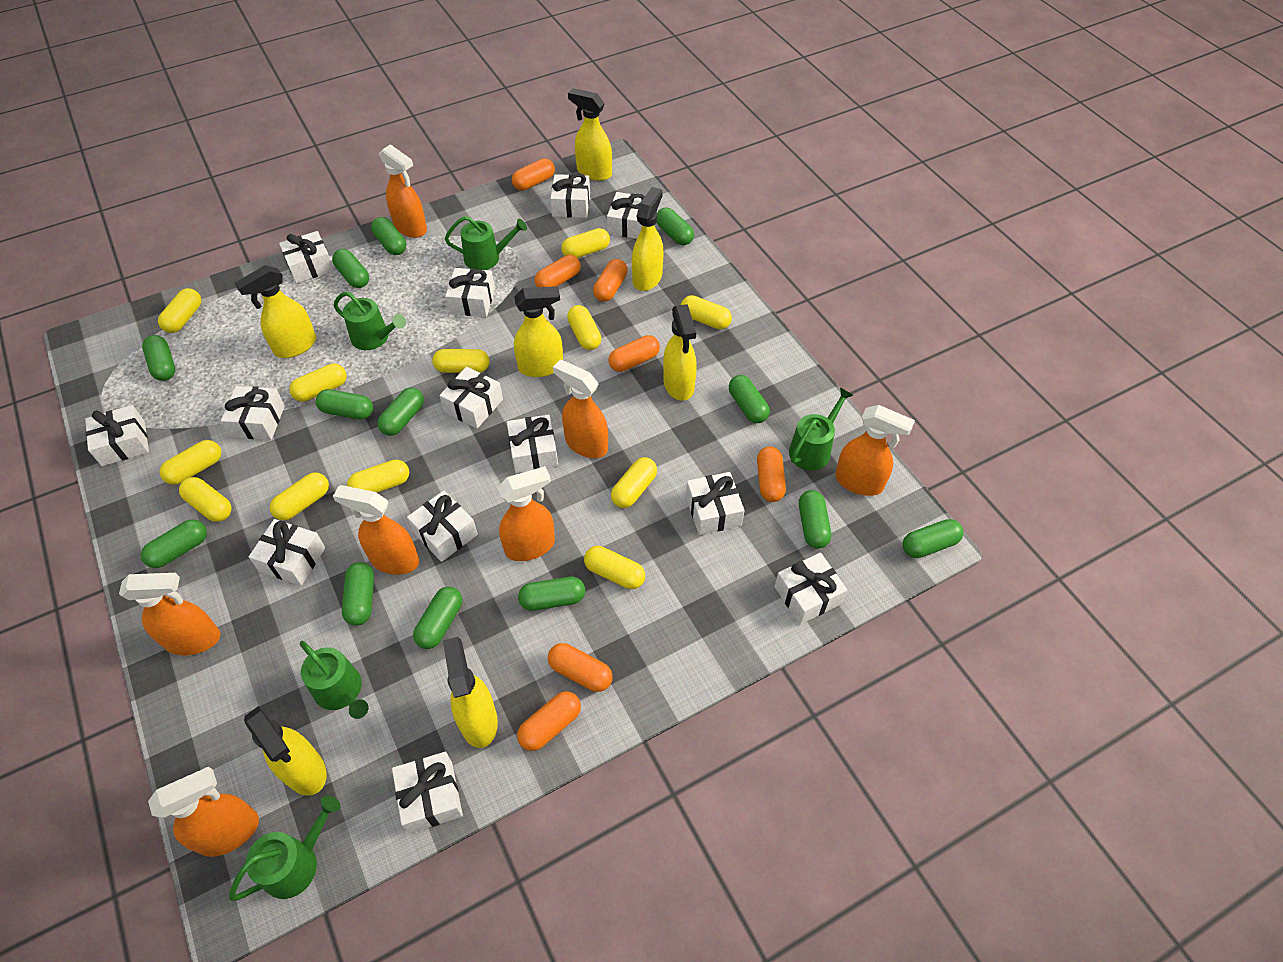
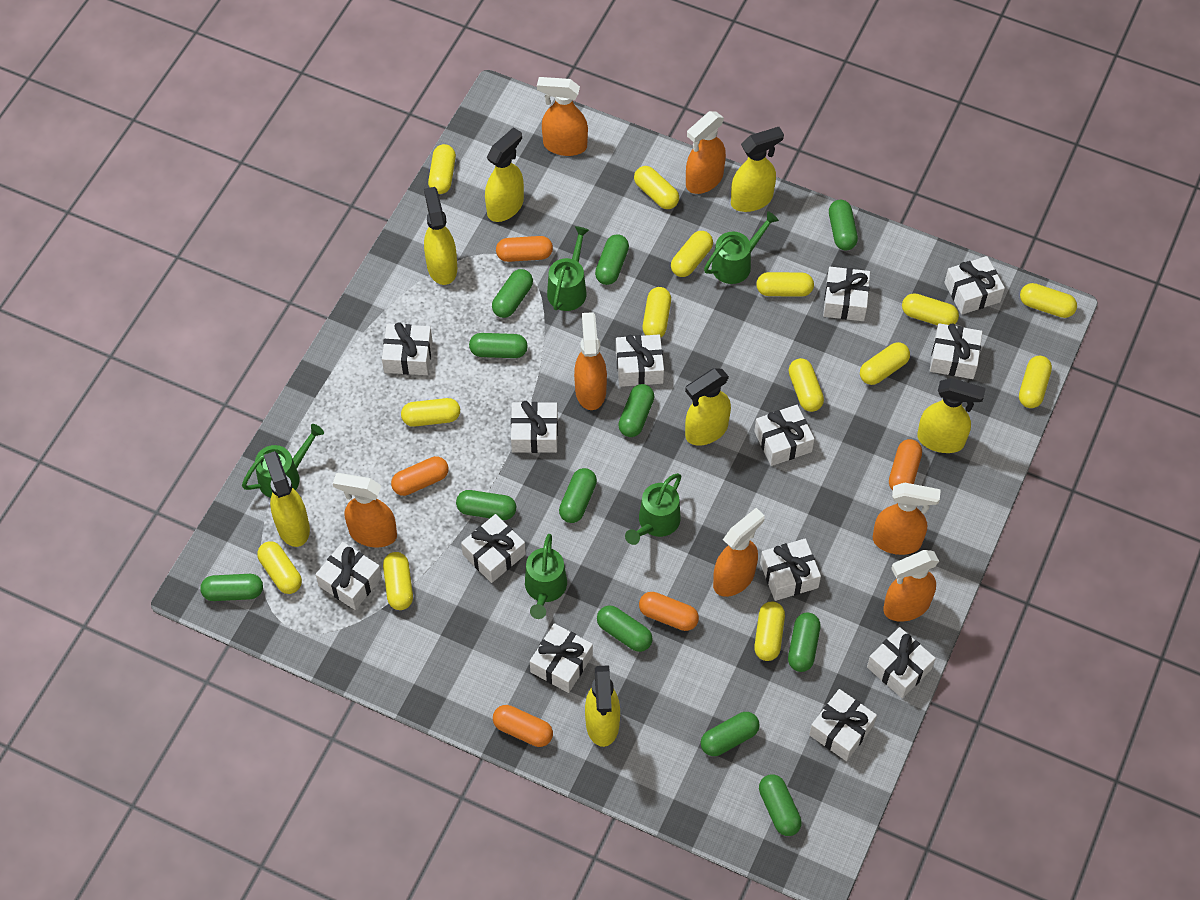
green capsule: 13 -> 12
orange capsule: 7 -> 5
yellow capsule: 12 -> 14

